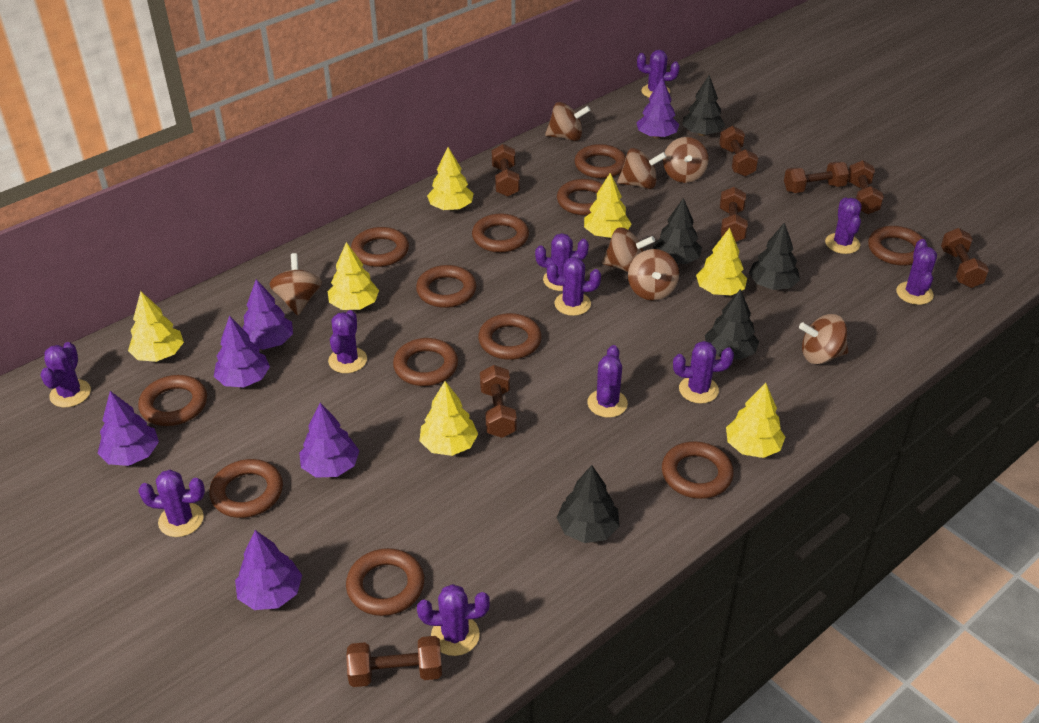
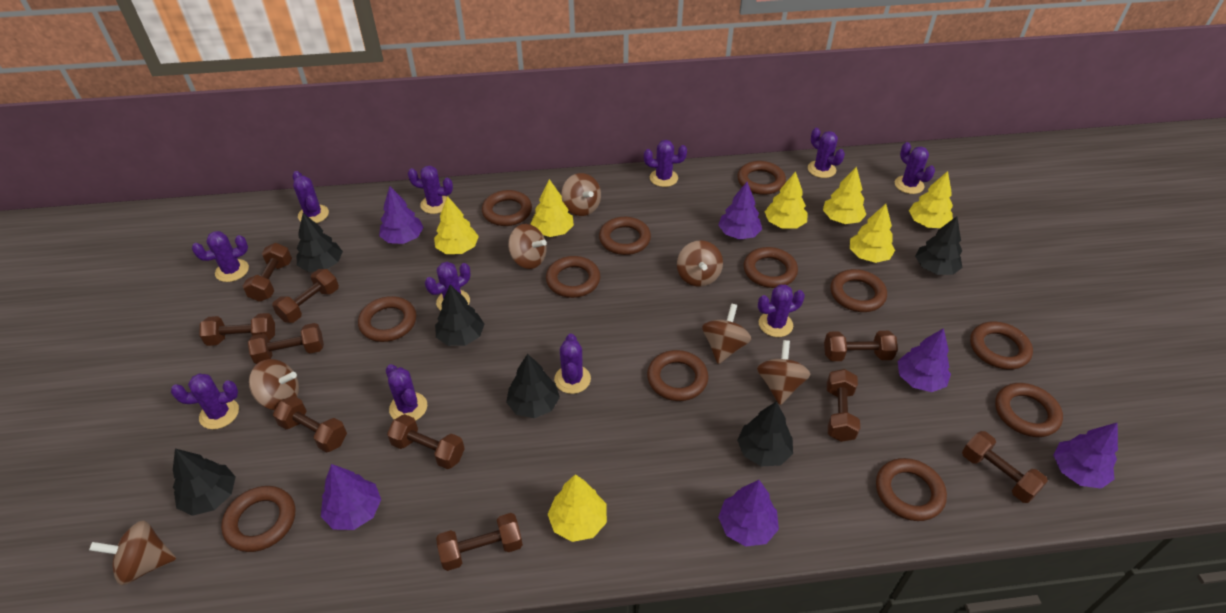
black tree: 5 -> 6
brown dumbbell: 8 -> 10

